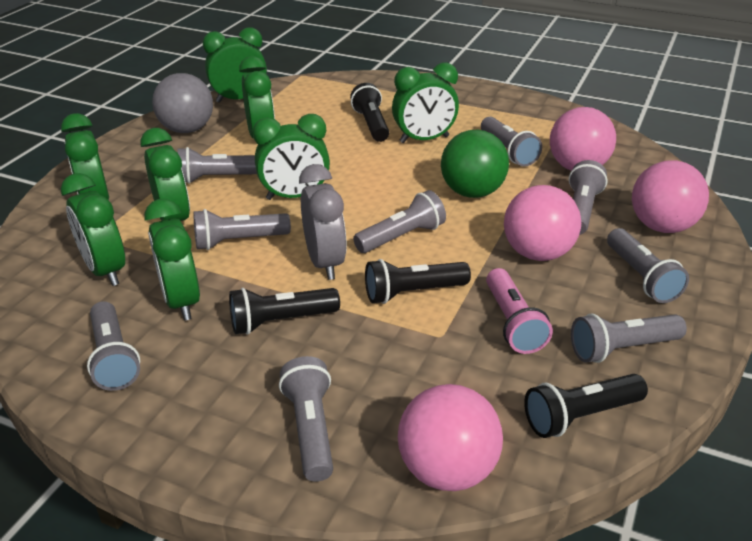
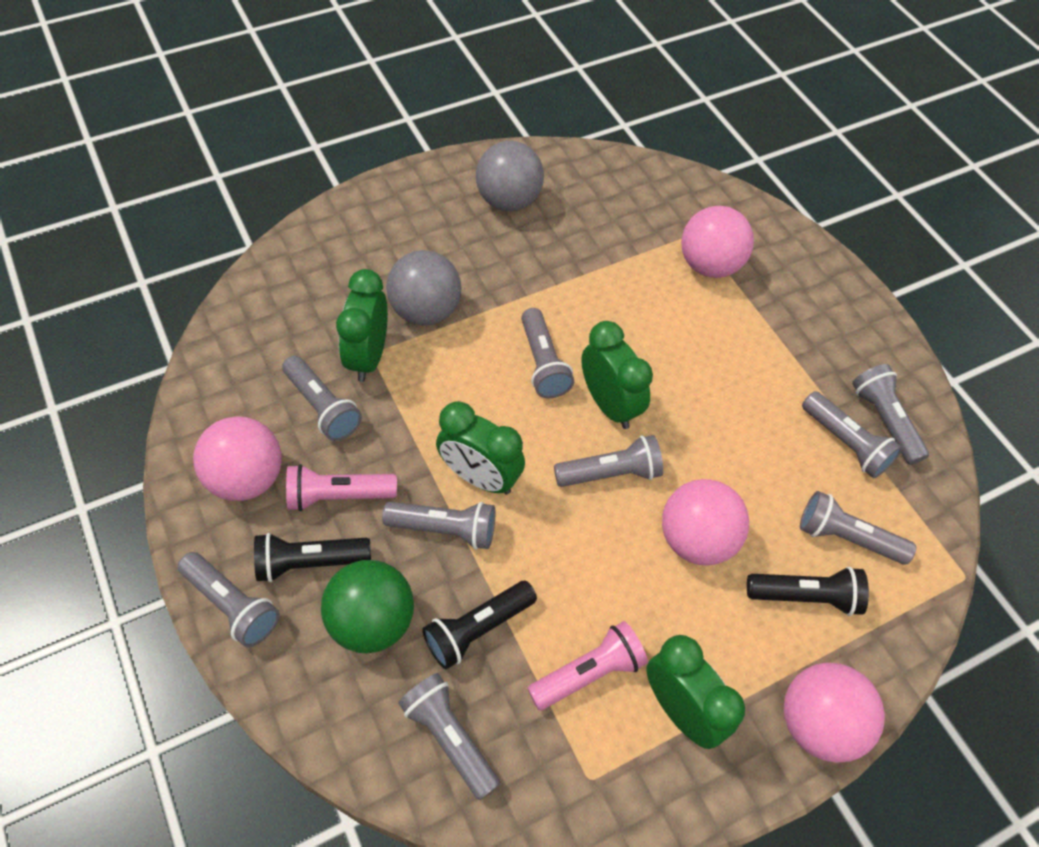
black flashlight: 4 -> 3
green clock: 8 -> 4
grey ball: 1 -> 2
grey clock: 1 -> 0
pink flashlight: 1 -> 2

